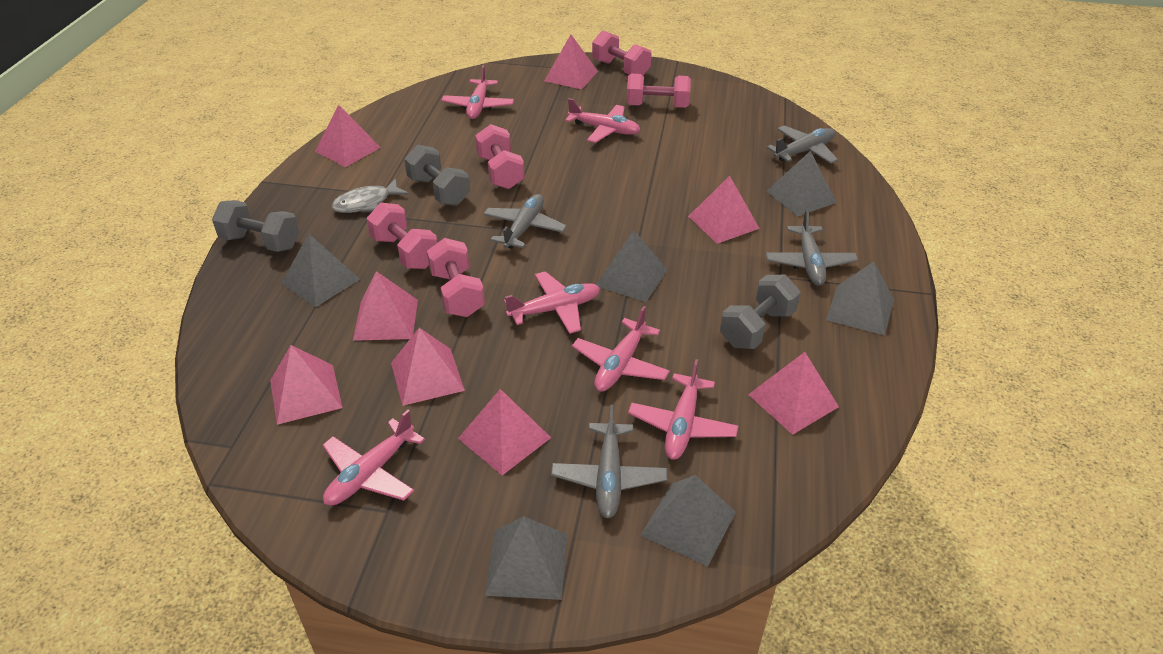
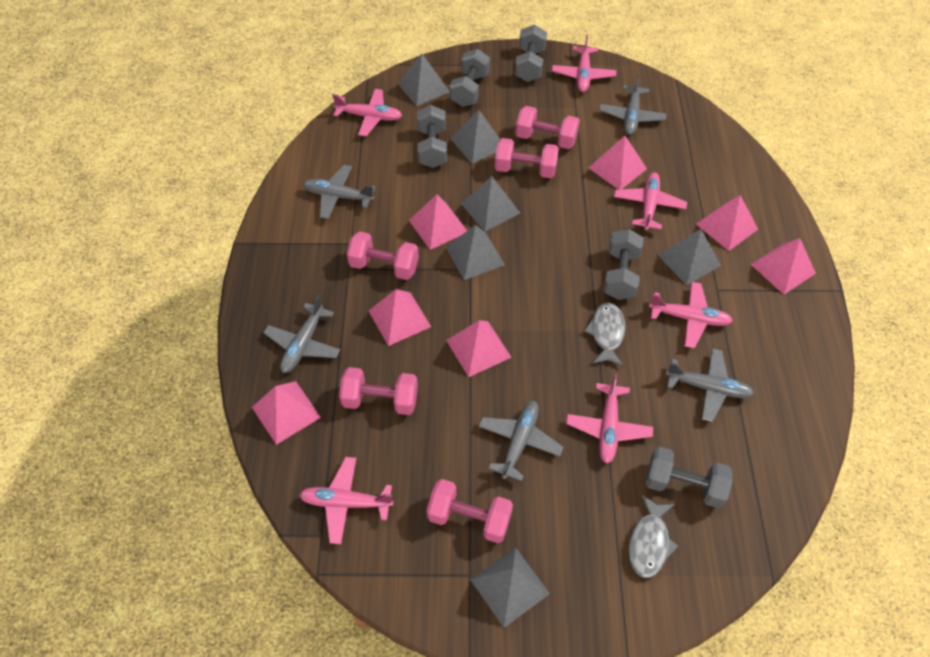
grey dumbbell: 3 -> 5
grey fish: 1 -> 2
grey plane: 4 -> 5
pink pyramid: 8 -> 7

